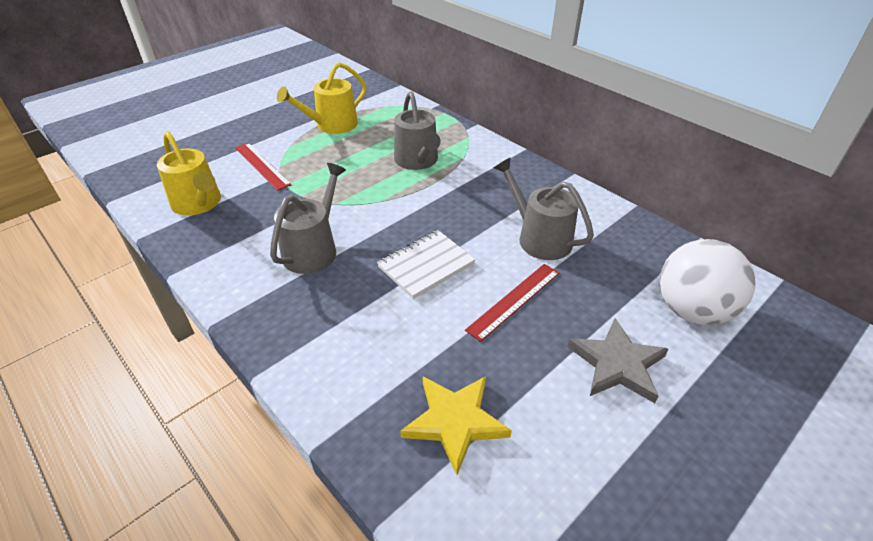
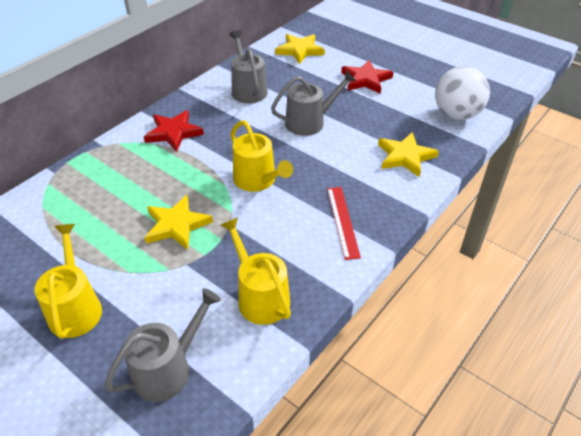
grey star: 1 -> 0
red ruler: 2 -> 1
red star: 0 -> 2
white notebook: 1 -> 0
yellow star: 1 -> 3
yellow watering can: 2 -> 3

